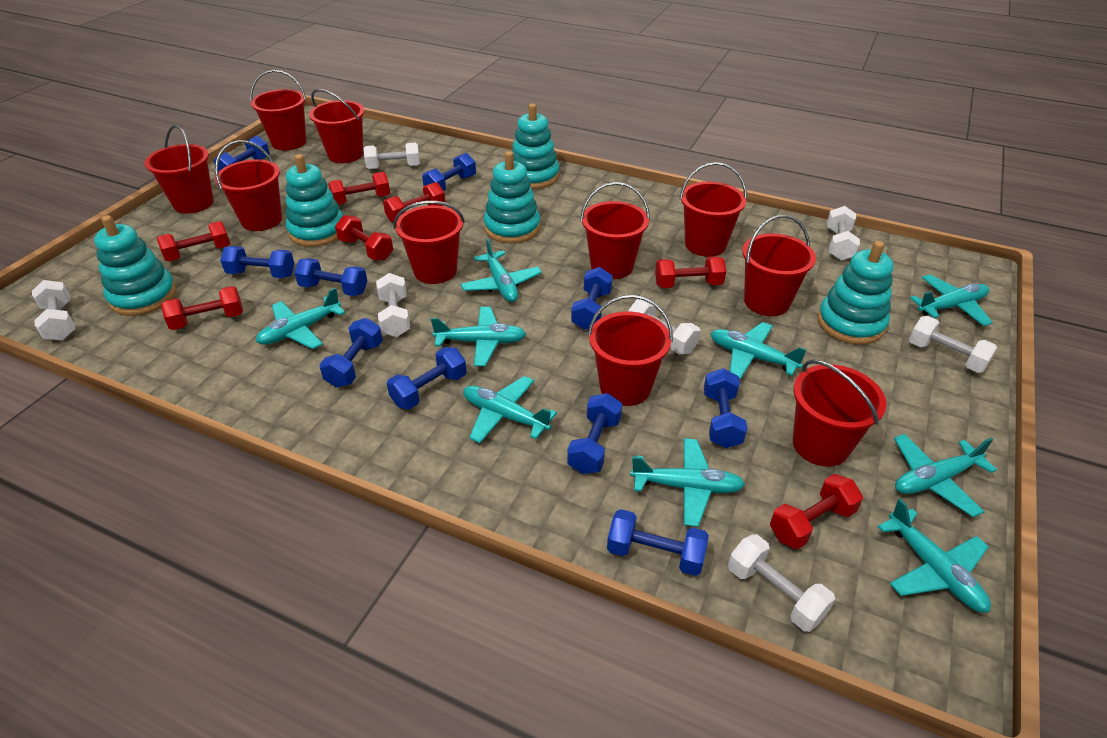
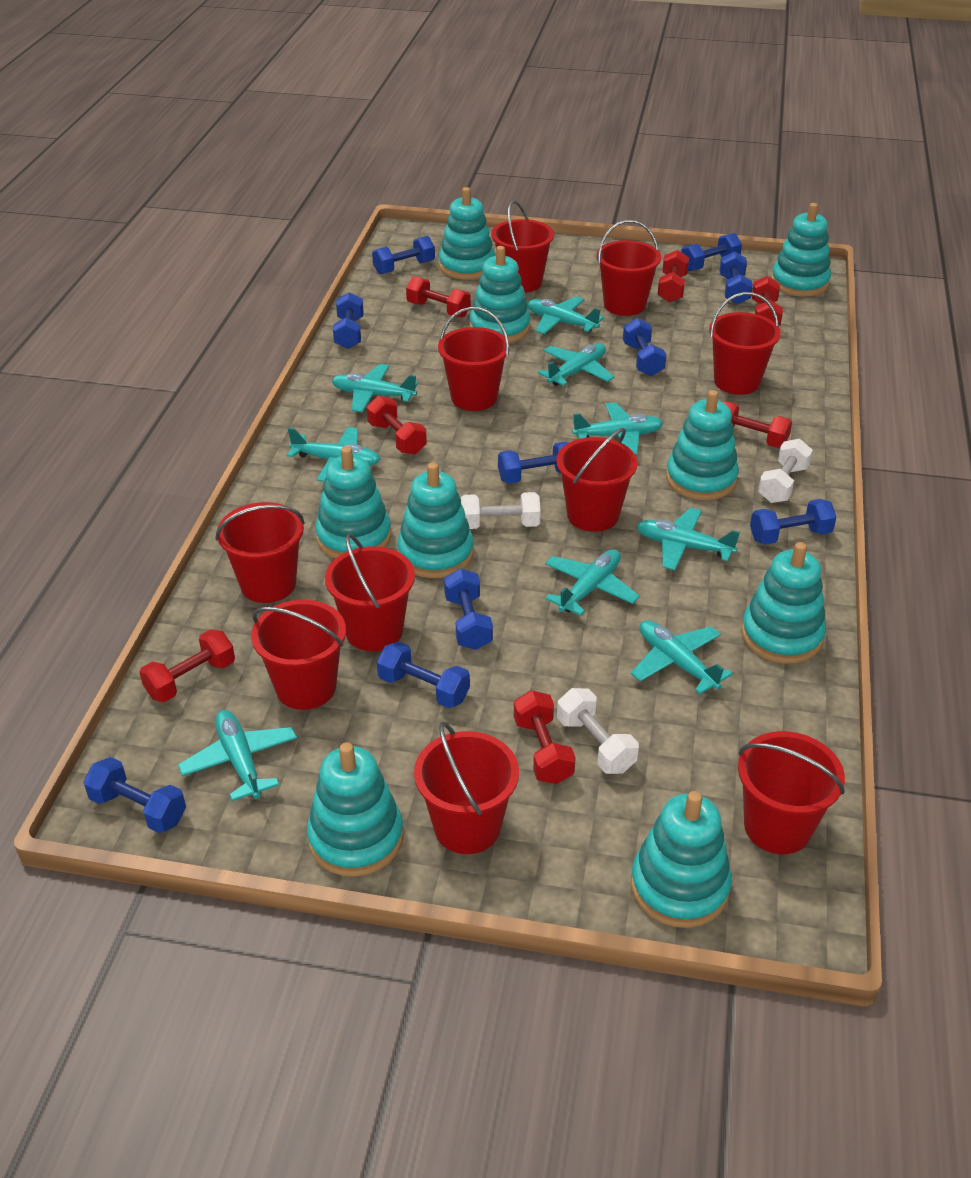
turquoise stacking toy: 5 -> 9
white dumbbell: 7 -> 3

